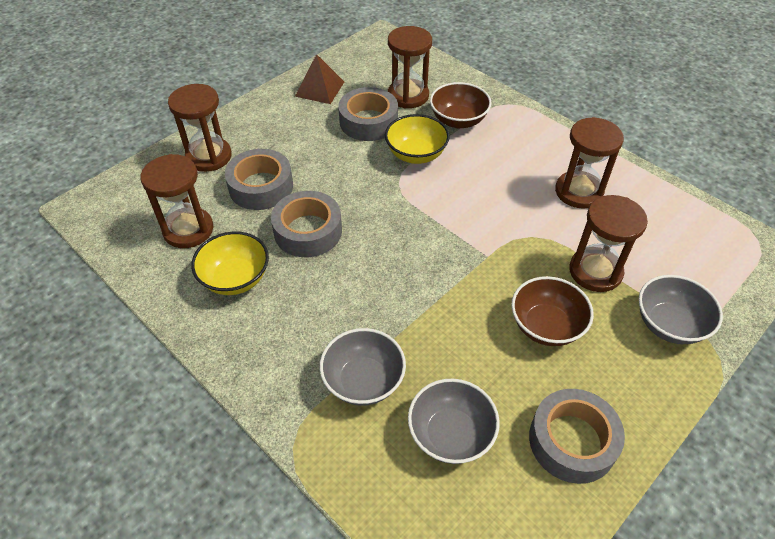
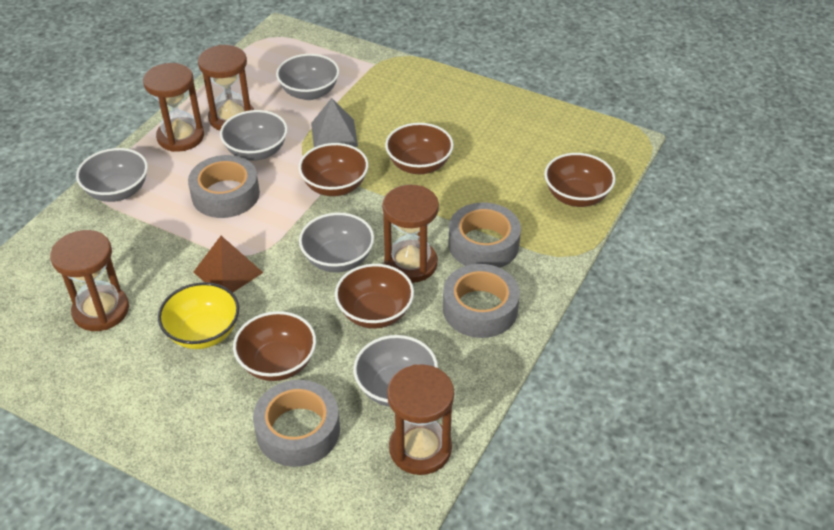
brown bowl: 2 -> 5
grey bowl: 3 -> 5
grey pyramid: 0 -> 1
yellow bowl: 2 -> 1

